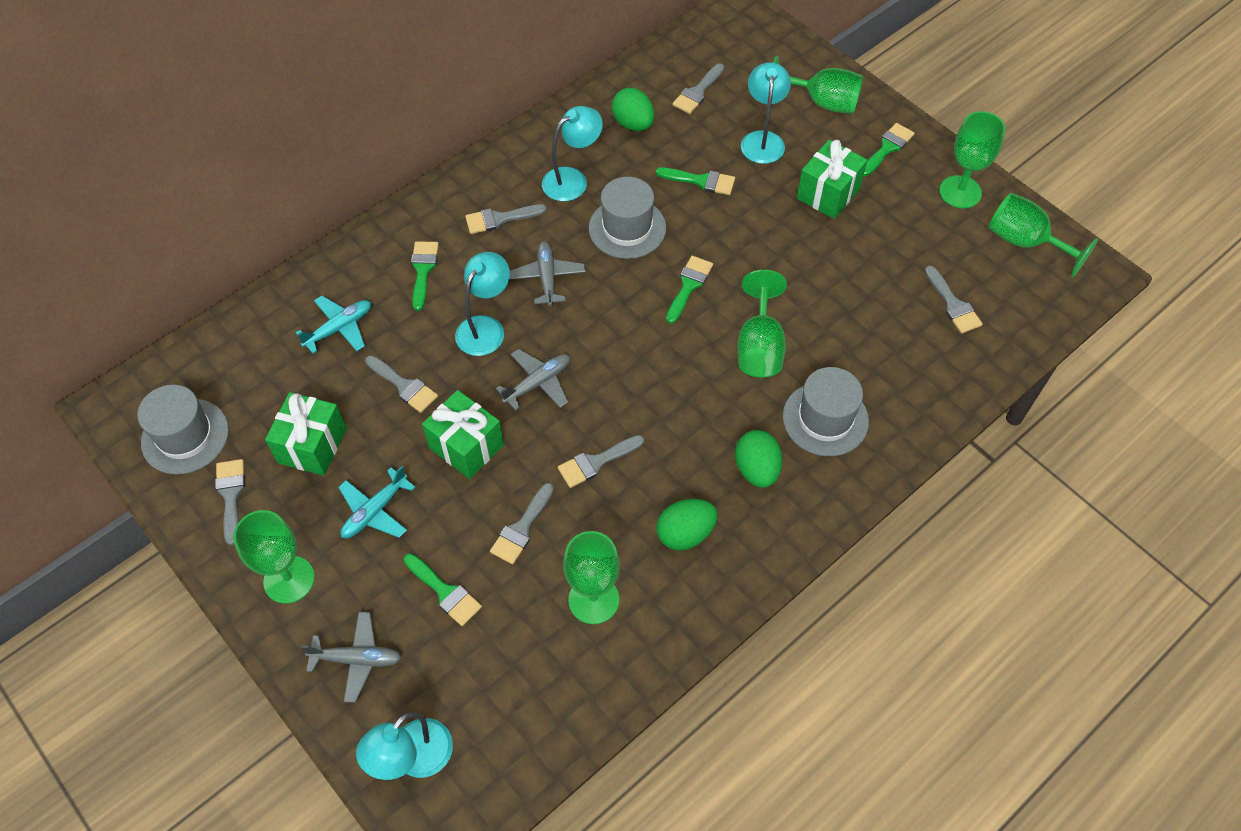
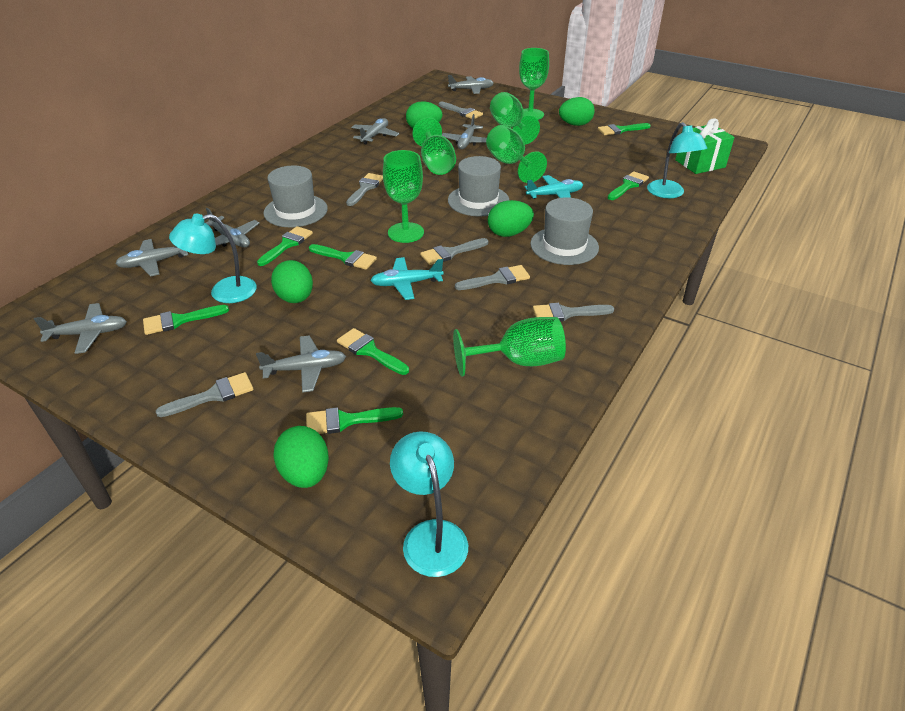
green brush: 5 -> 7
green egg: 3 -> 5
green gift: 3 -> 1
grey brush: 7 -> 6
grey plane: 3 -> 7
turquoise lamp: 4 -> 3

